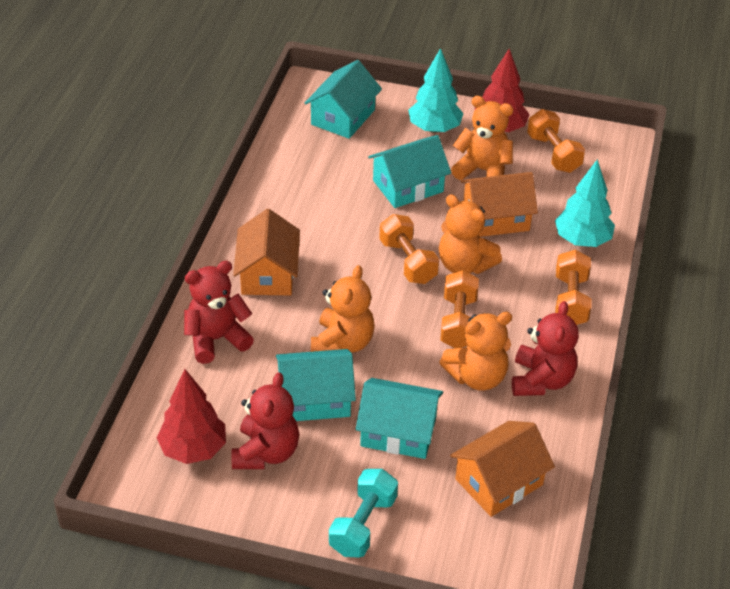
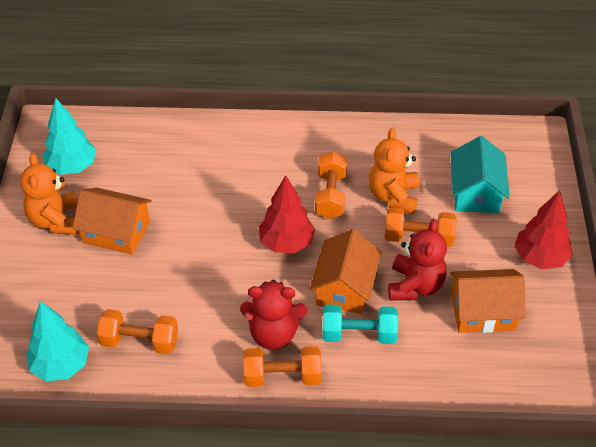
orange teddy bear: 4 -> 2
red teddy bear: 3 -> 2
turquoise house: 4 -> 1

